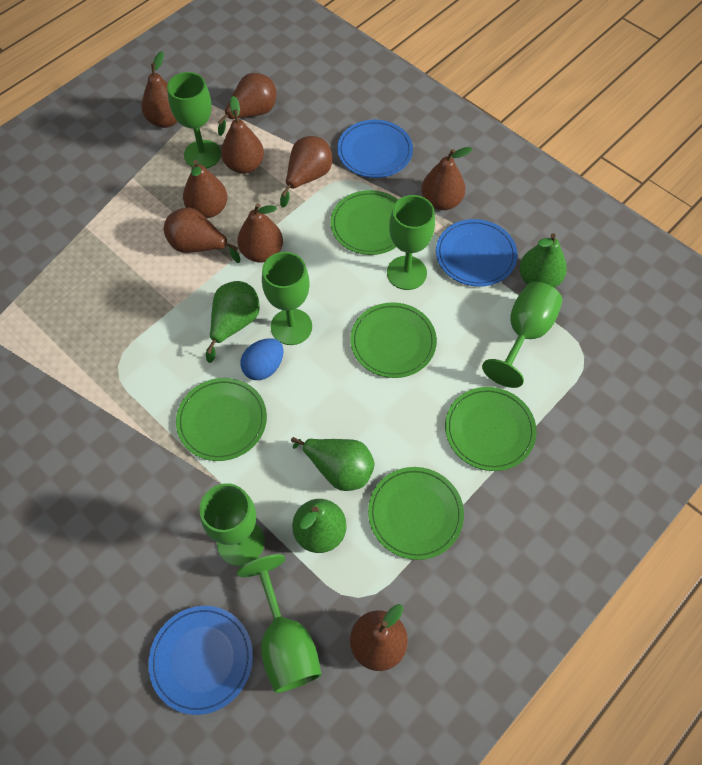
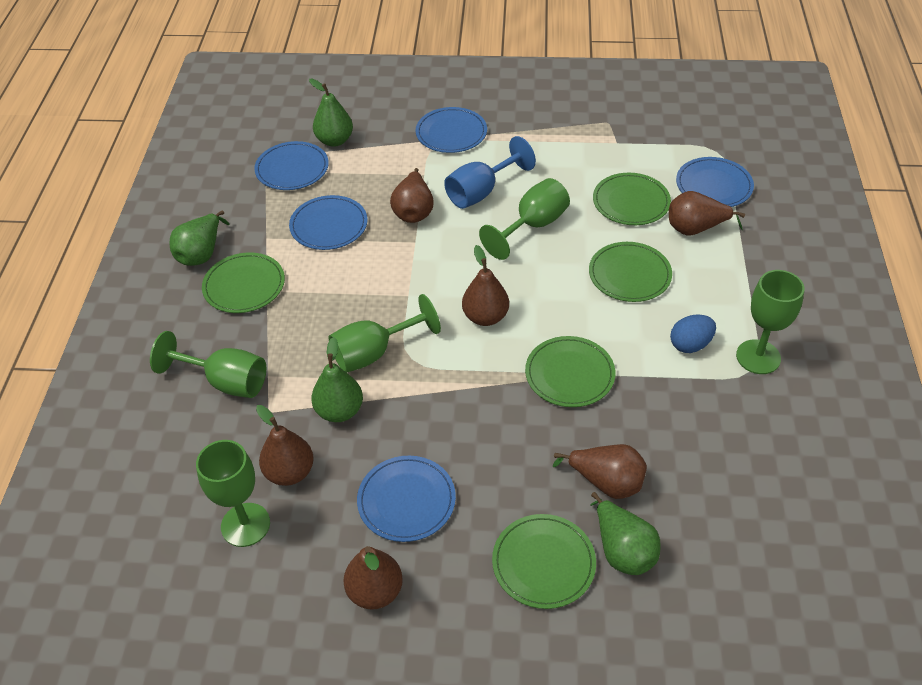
blue goblet: 0 -> 1
blue plate: 3 -> 5
brown pear: 9 -> 6
green goblet: 6 -> 5

